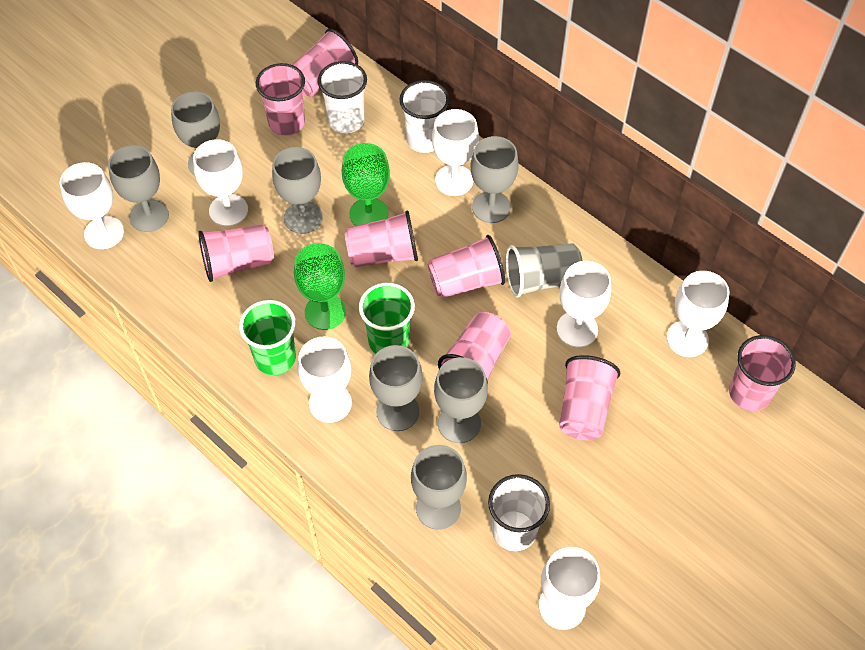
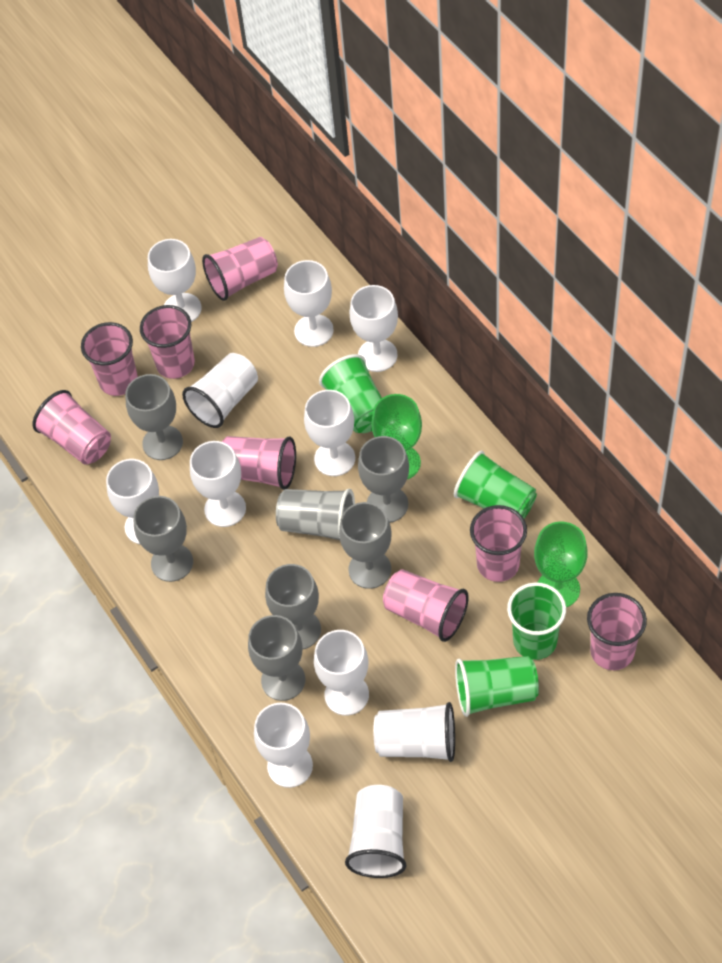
green cup: 2 -> 4
grey goblet: 7 -> 6
white goblet: 7 -> 8

